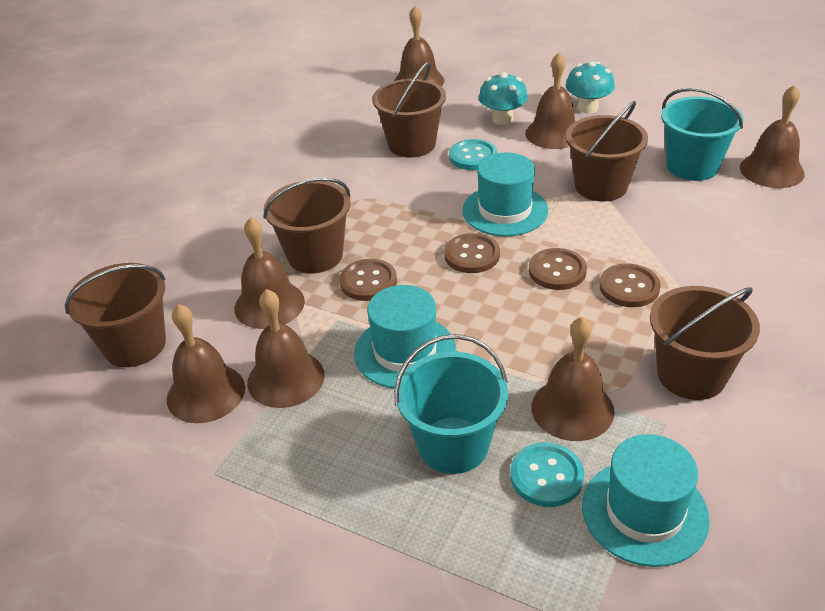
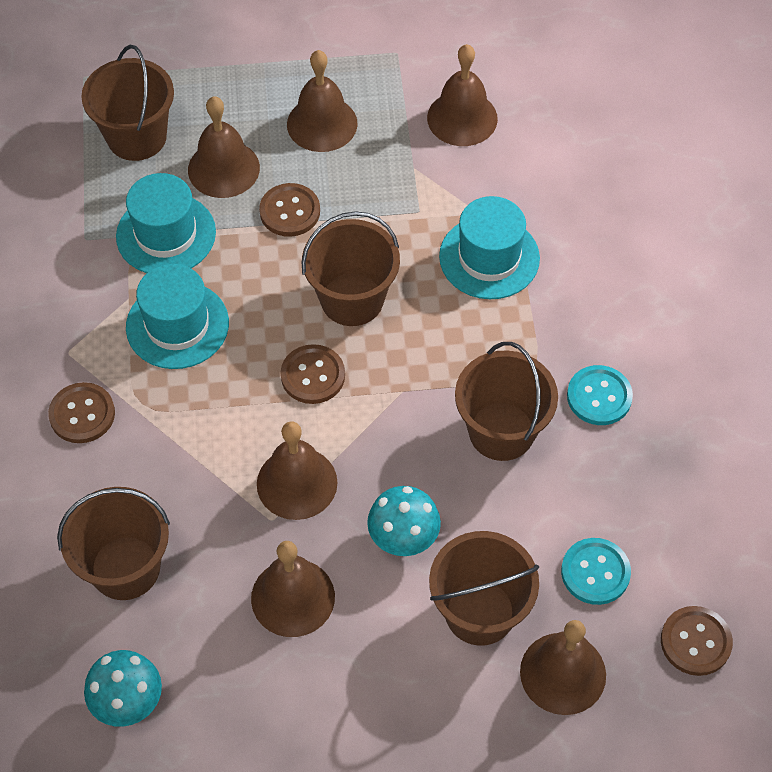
brown bell: 7 -> 6
turquoise bucket: 2 -> 0

